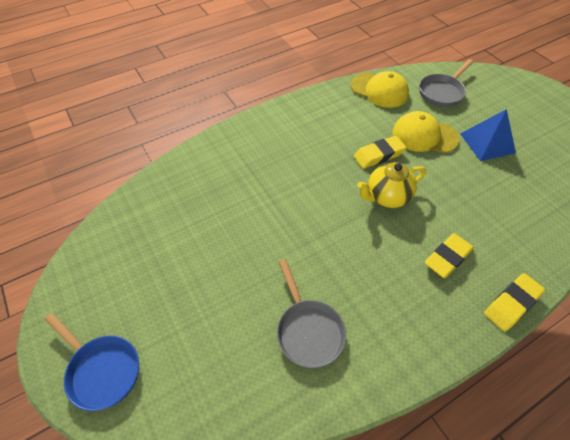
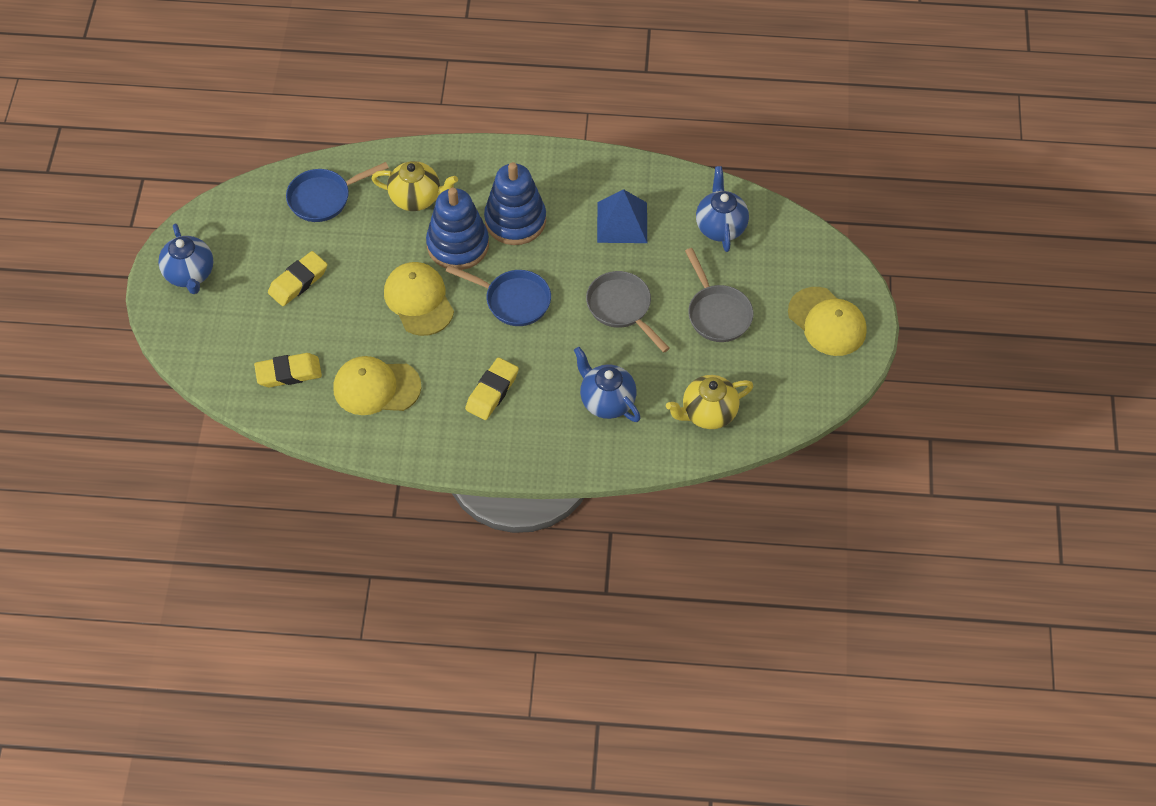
blue pan: 1 -> 2
blue stacking toy: 0 -> 2
blue teapot: 0 -> 3
yellow cap: 2 -> 3
yellow teapot: 1 -> 2

